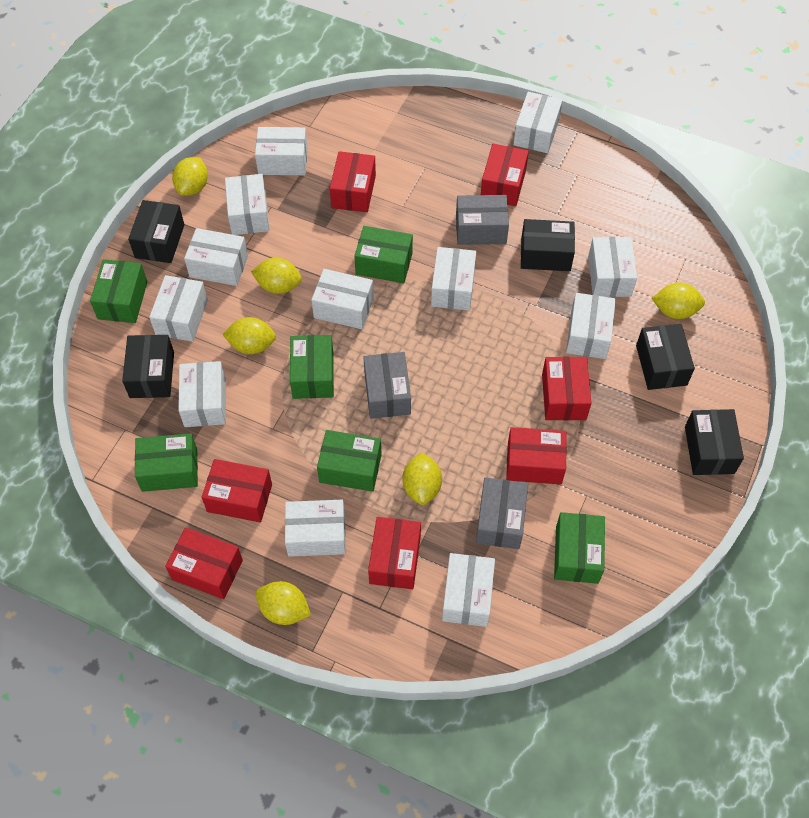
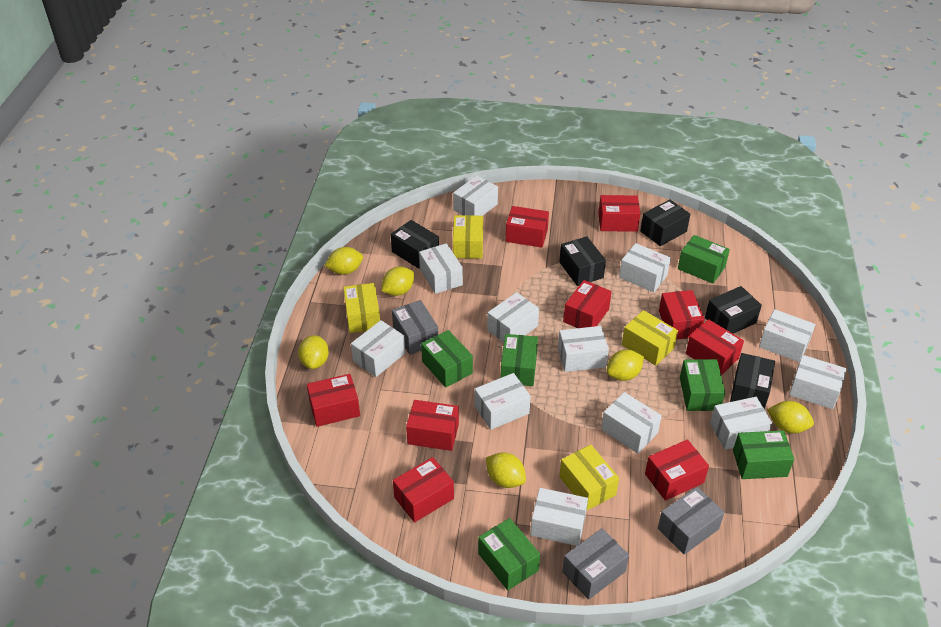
red box: 7 -> 9
yellow box: 0 -> 4

